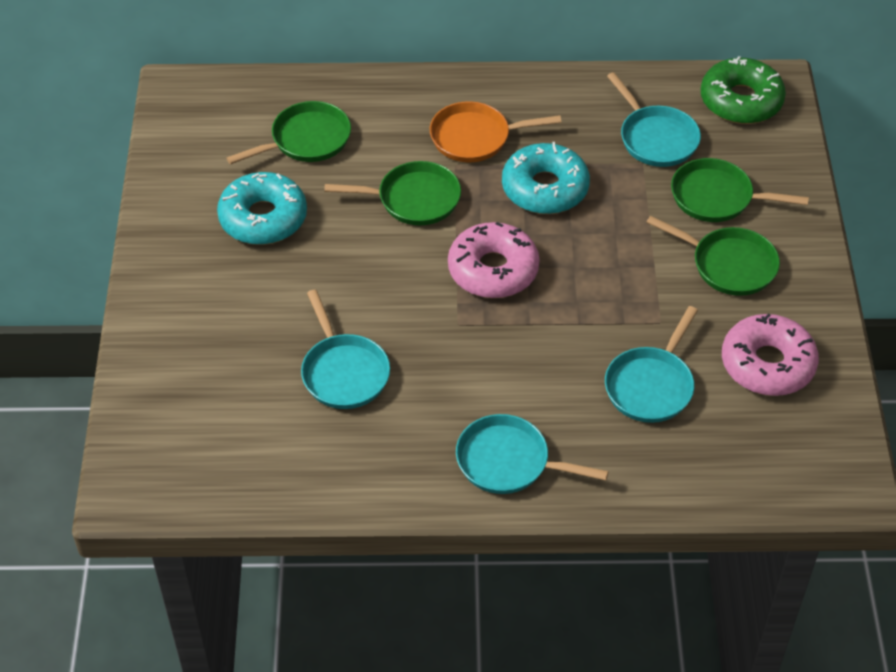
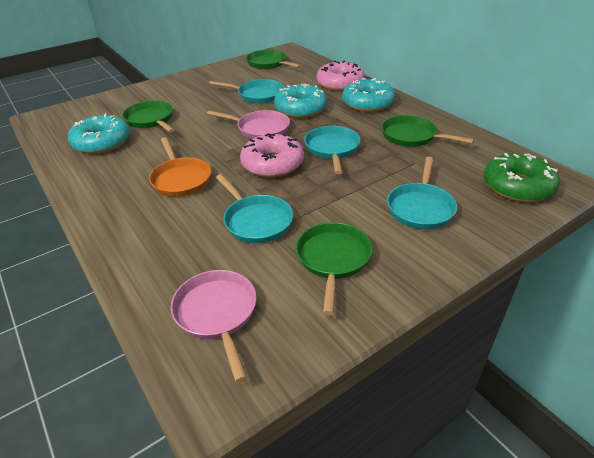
pink pan: 0 -> 2
turquoise donut: 2 -> 3

